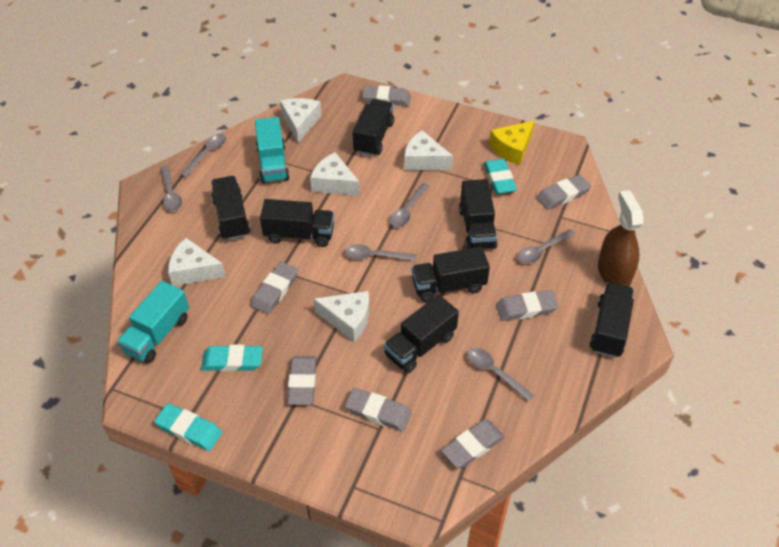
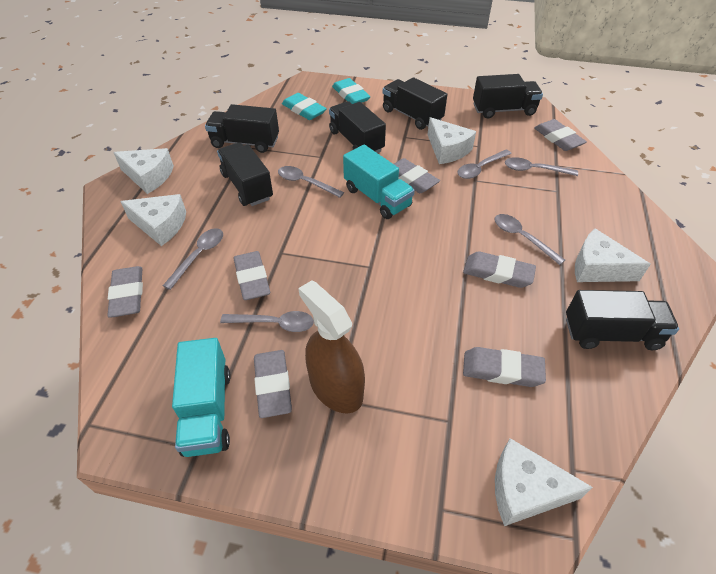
black truck: 7 -> 6
turquoise eraser: 3 -> 2
yellow cheese: 1 -> 0

